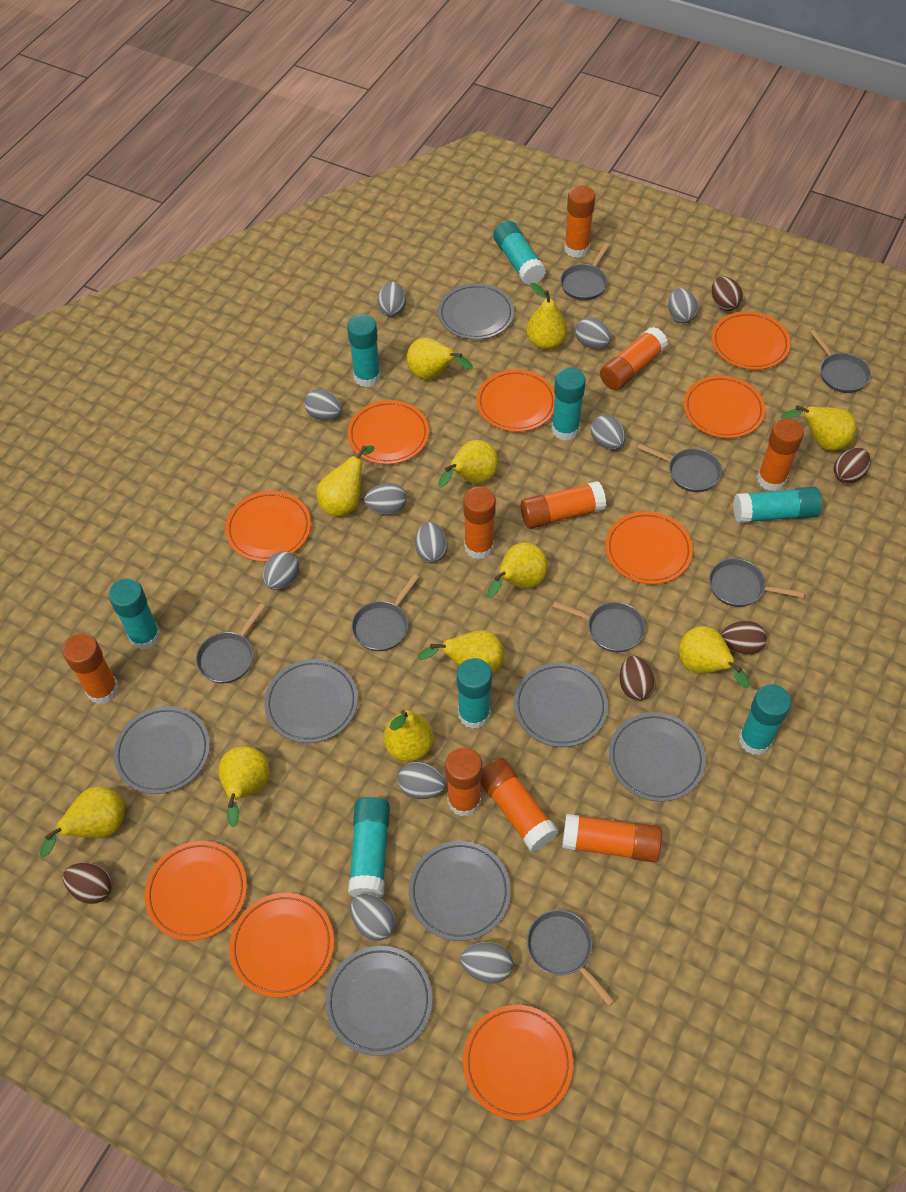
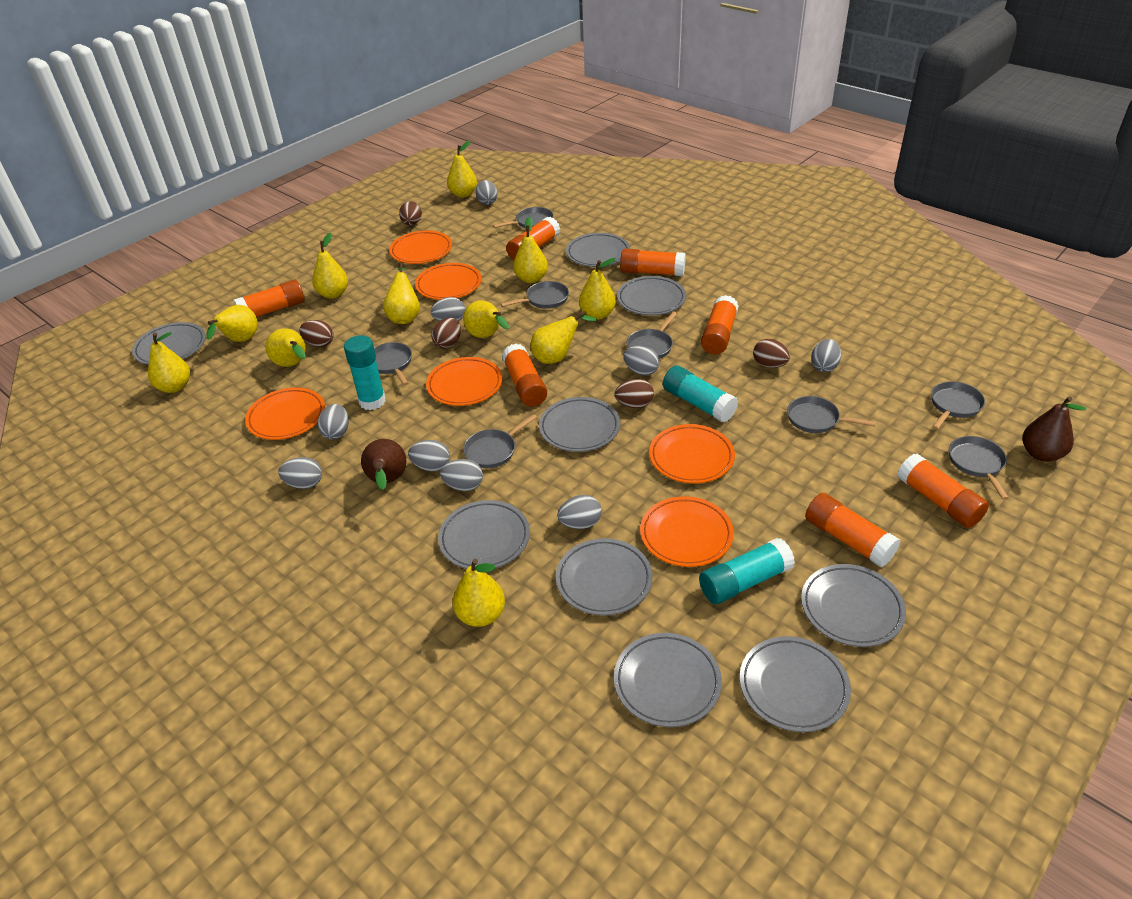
brown pear: 0 -> 2
grey egg: 11 -> 9
grey plate: 7 -> 9
orange glue stick: 9 -> 7
orange plate: 9 -> 6
turquoise glue stick: 8 -> 3

